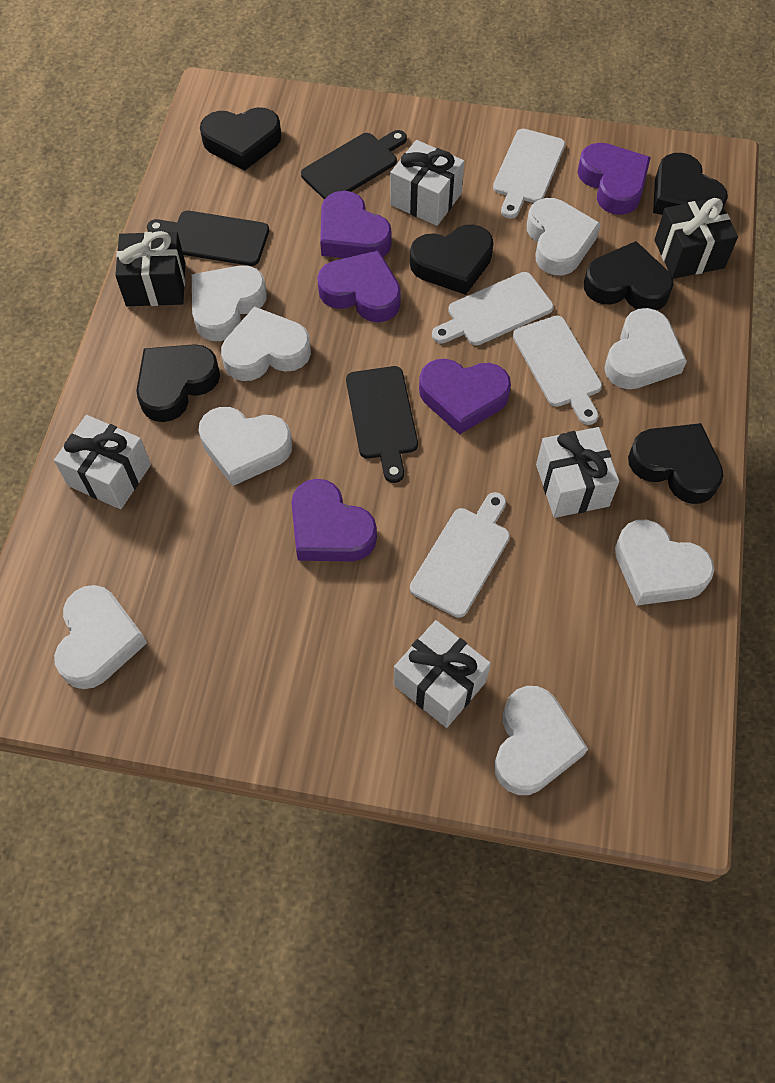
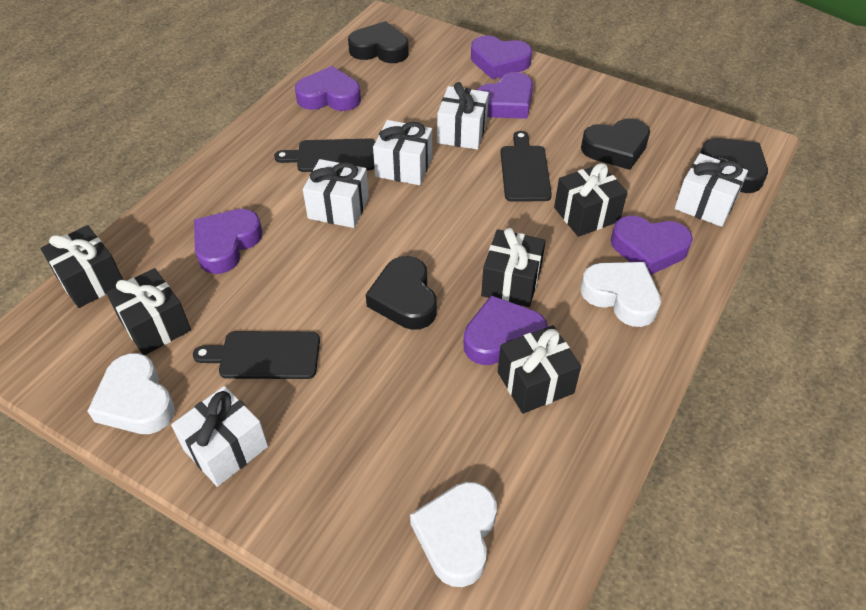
black gift: 2 -> 5
black heart: 6 -> 4
purple heart: 5 -> 6
white cutting board: 4 -> 0
white gift: 4 -> 5
white heart: 8 -> 3

